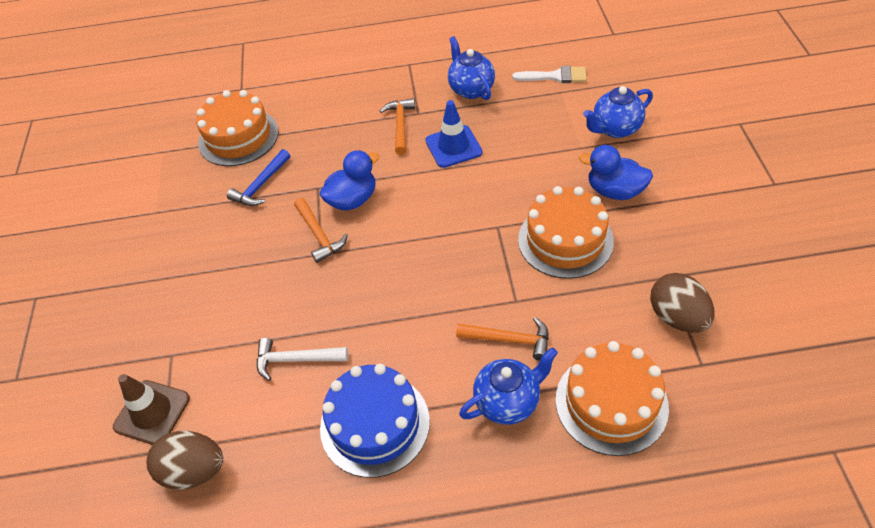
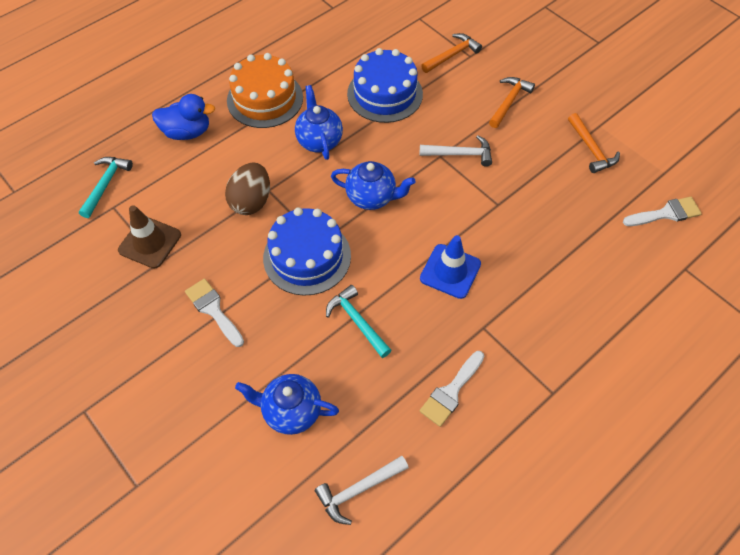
blue cake: 1 -> 2
blue duck: 2 -> 1
blue hammer: 1 -> 0
brown egg: 2 -> 1
orange cake: 3 -> 1
turquoise hammer: 0 -> 2
white brush: 1 -> 3
white hammer: 1 -> 2

